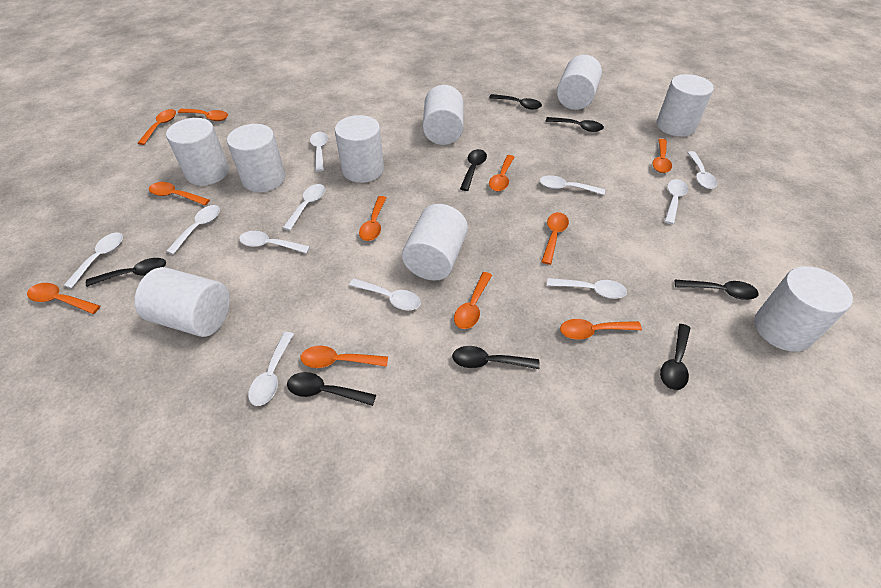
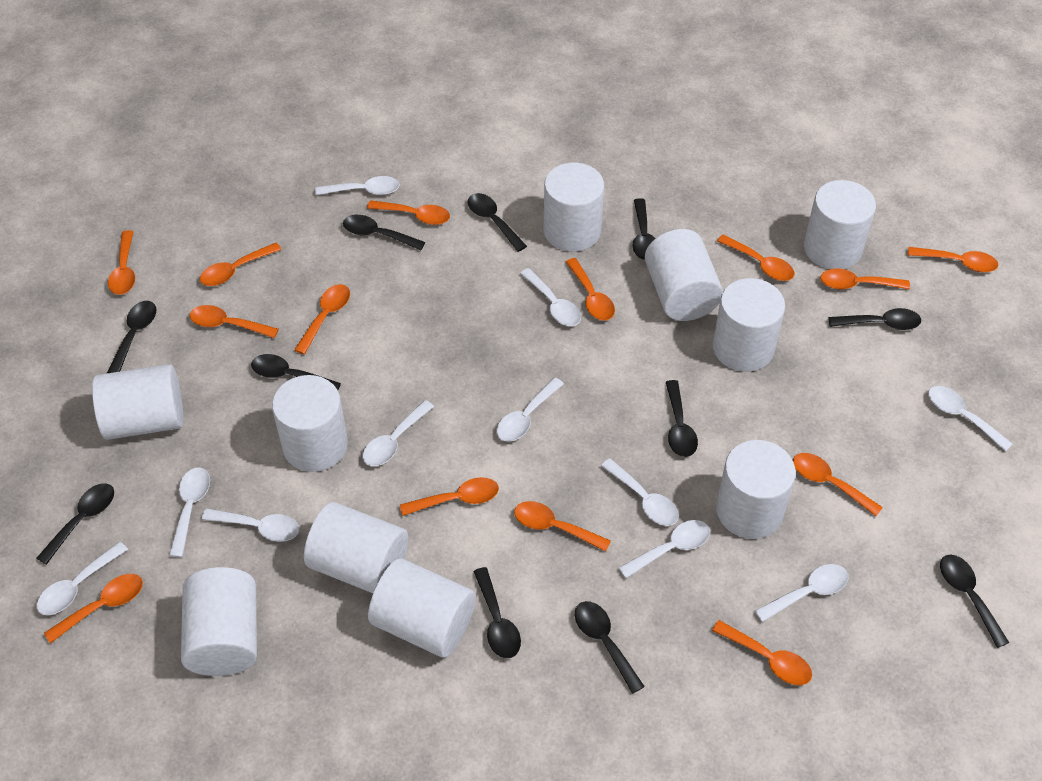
black spoon: 8 -> 11
orange spoon: 11 -> 14
white cylinder: 9 -> 10

